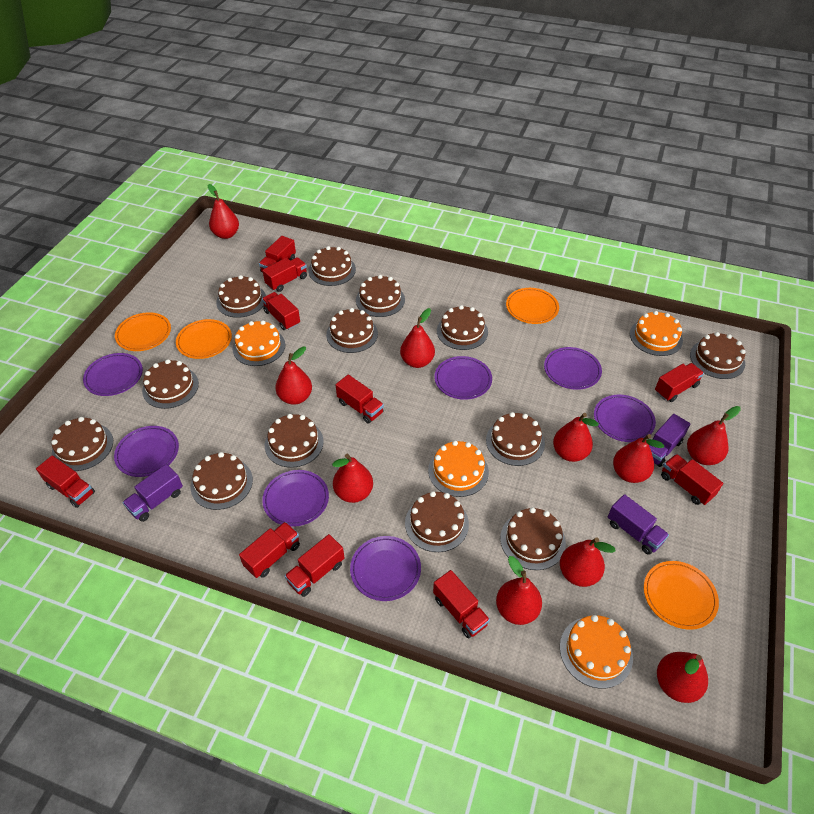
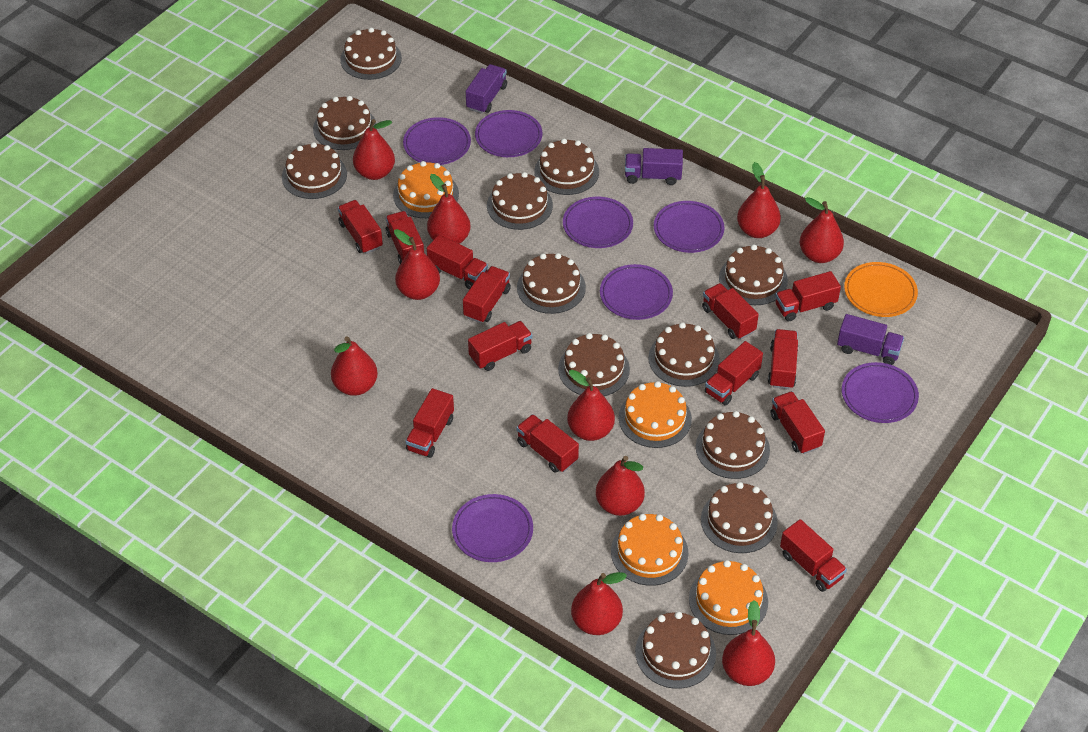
brown cake: 13 -> 12
orange plate: 4 -> 1
red truck: 10 -> 13

